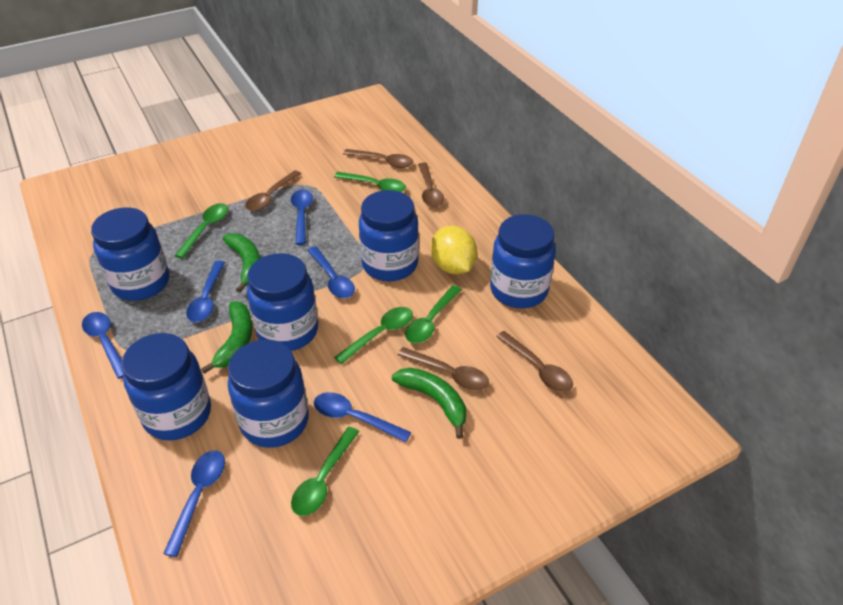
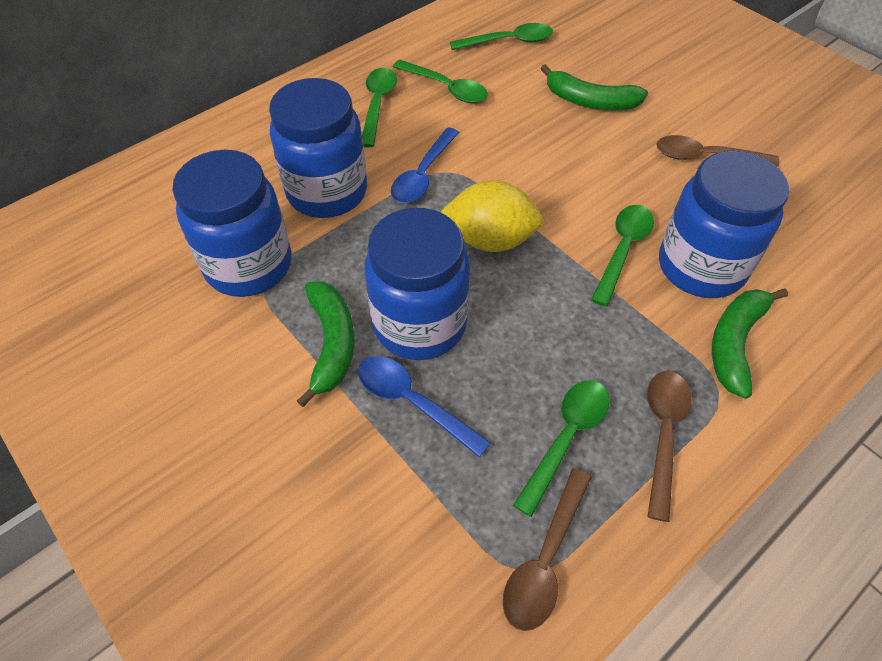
blue jar: 6 -> 4
blue spoon: 6 -> 2
brown spoon: 5 -> 3

